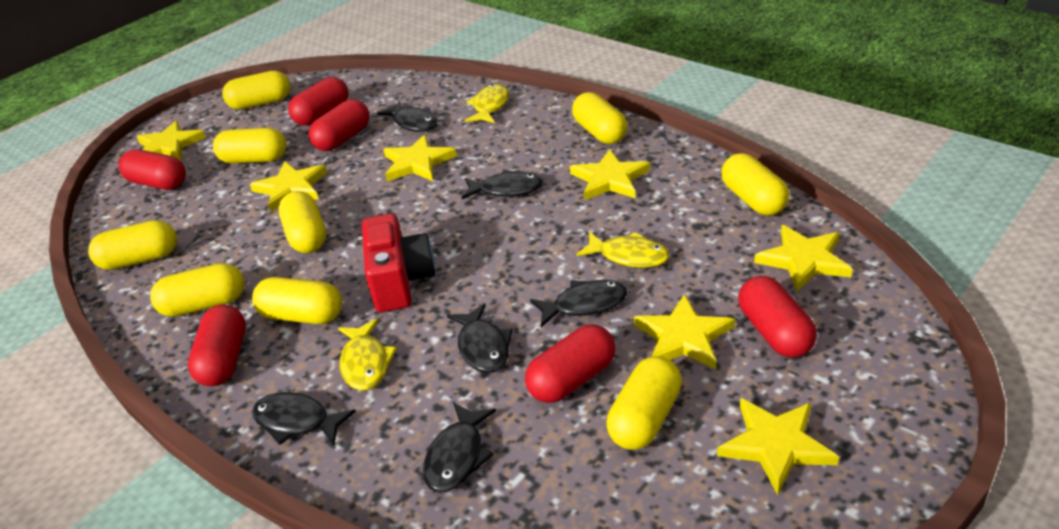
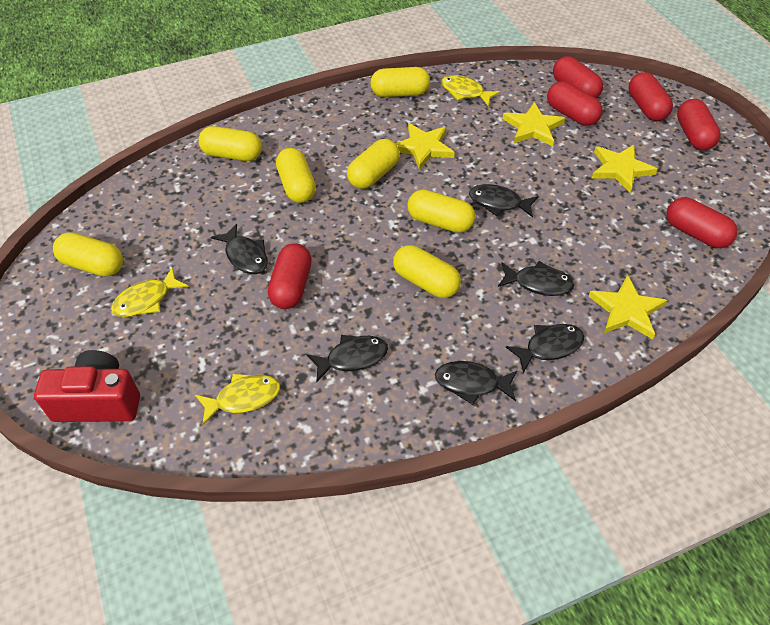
yellow capsule: 9 -> 7
yellow star: 7 -> 4

